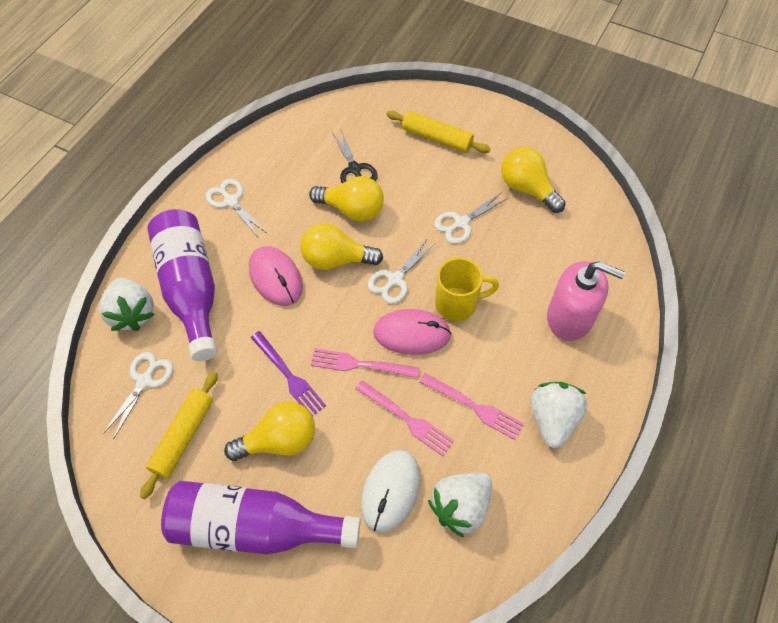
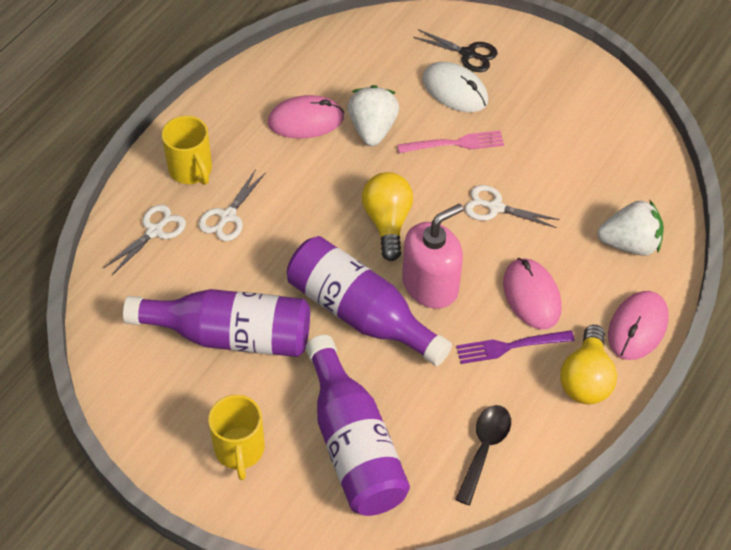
black spoon: 0 -> 1
pink fork: 3 -> 1
pink mouse: 2 -> 3
purple bottle: 2 -> 3
white scissors: 4 -> 3
white strawberry: 3 -> 2
yellow light bulb: 4 -> 2
yellow mug: 1 -> 2
yellow rolling pin: 2 -> 0

